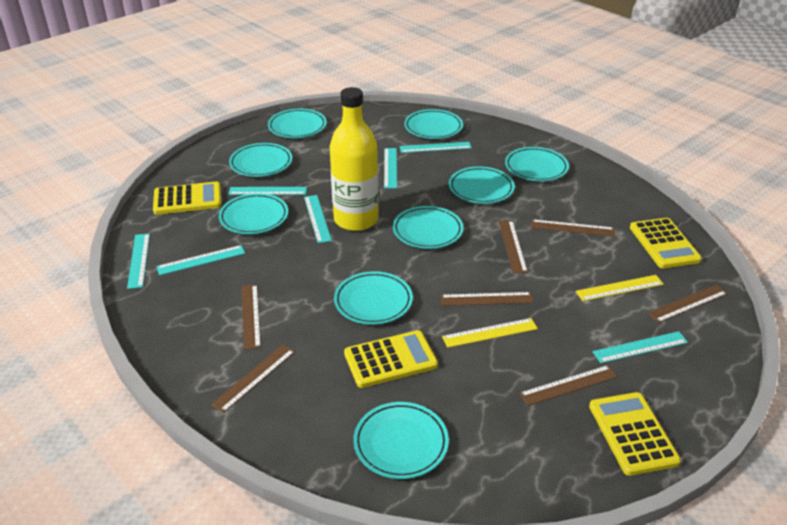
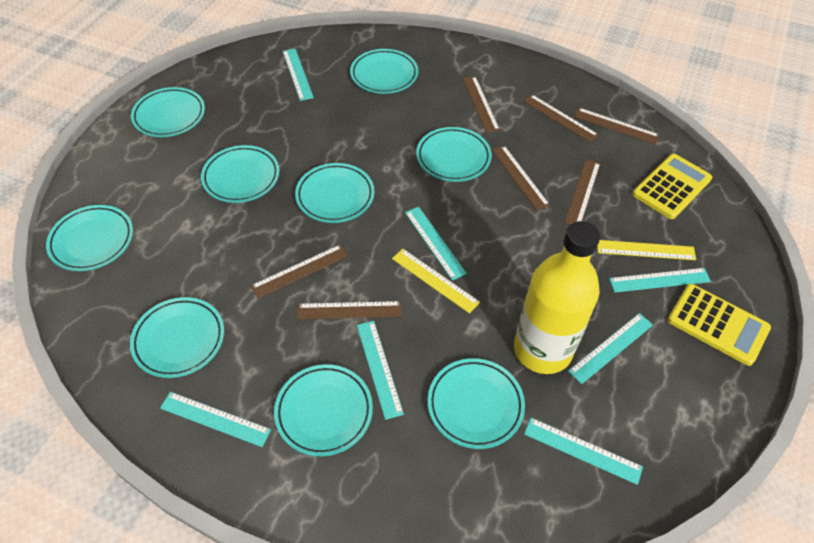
yellow calculator: 4 -> 2

